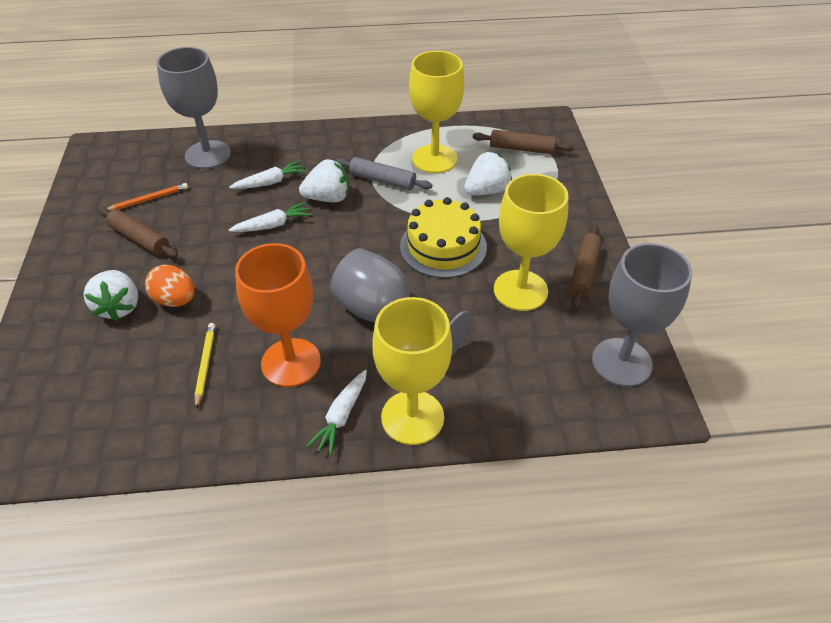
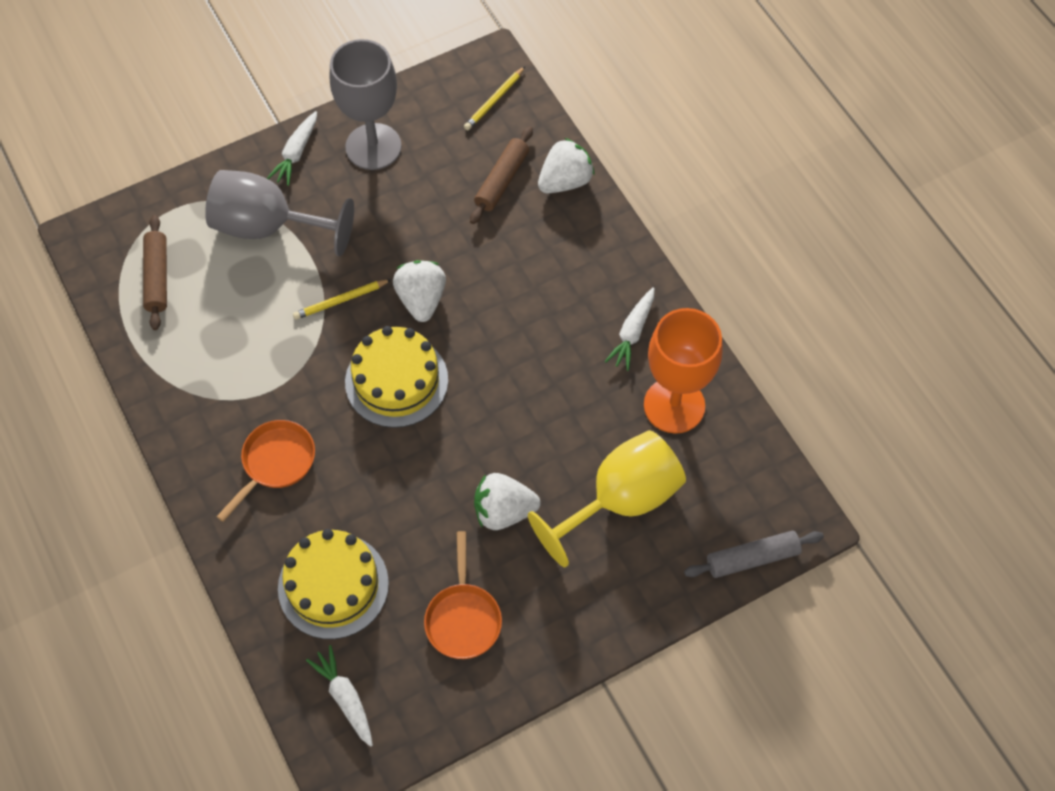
brown rolling pin: 3 -> 2
grey goblet: 3 -> 2
orange egg: 1 -> 0
orange pan: 0 -> 2
orange pencil: 1 -> 0
yellow cake: 1 -> 2
yellow goblet: 3 -> 1
yellow pencil: 1 -> 2

